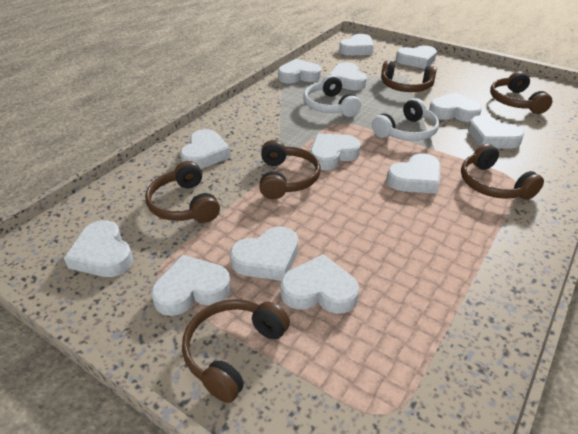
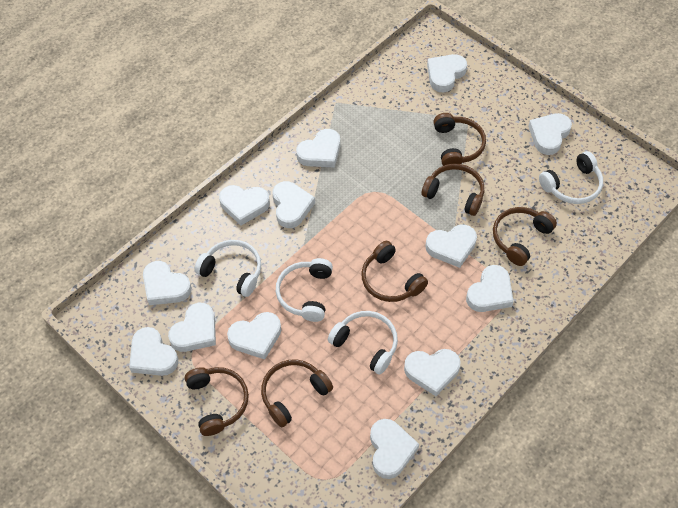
white headphones: 2 -> 4

